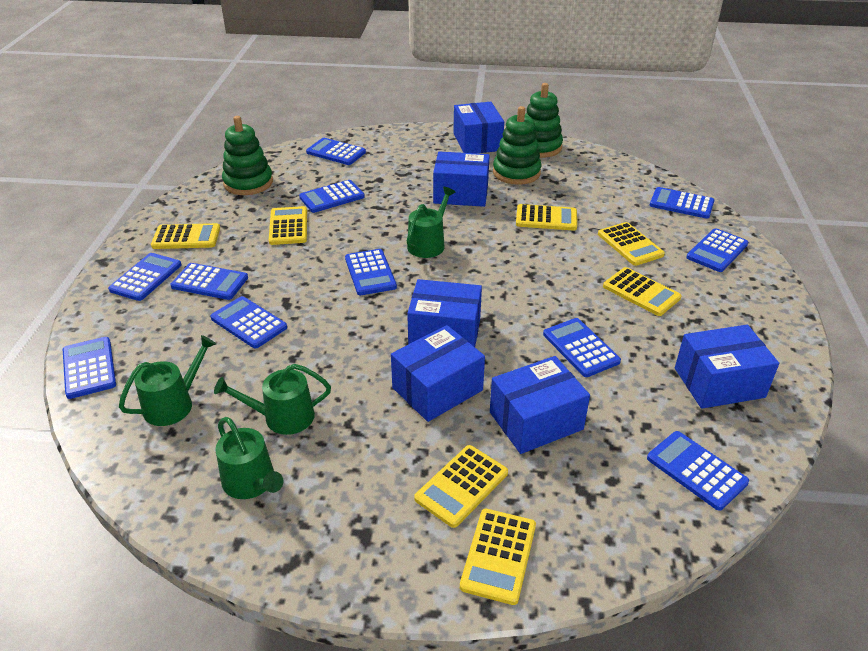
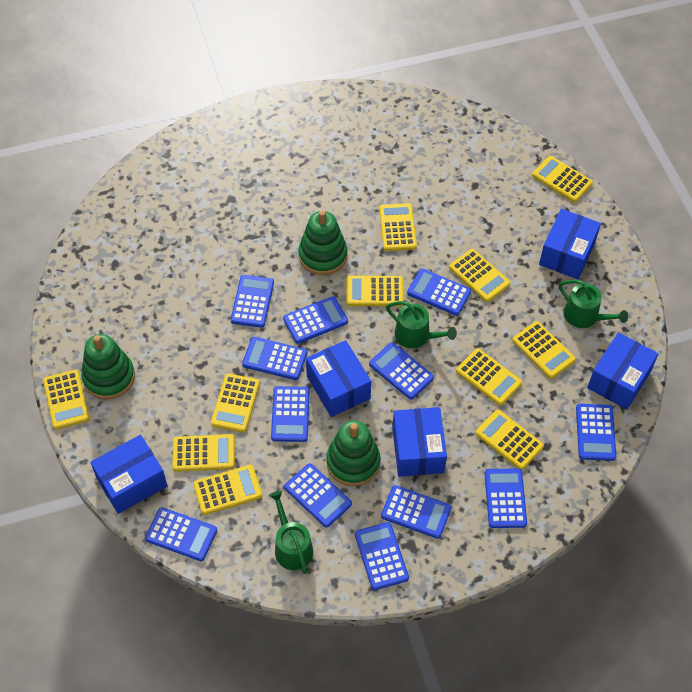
blue box: 6 -> 5
blue calculator: 11 -> 12
green watering can: 4 -> 3
yellow calculator: 7 -> 11

